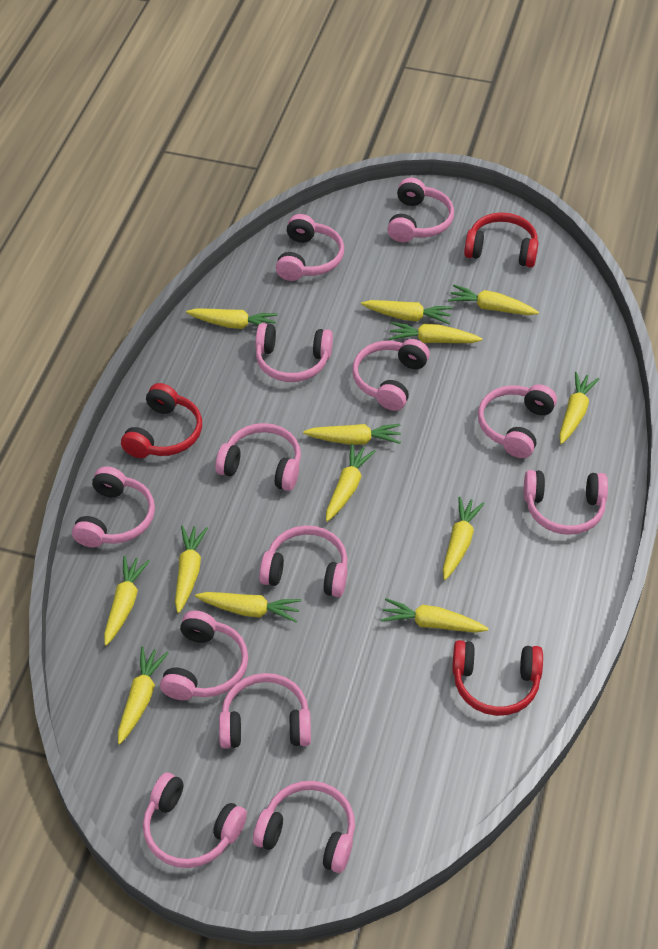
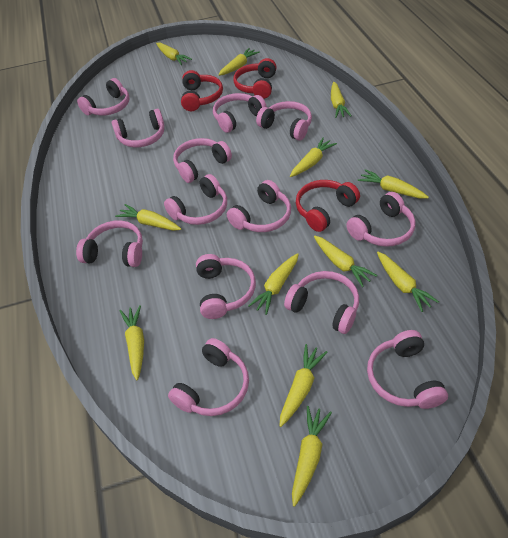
yellow carrot: 13 -> 12

